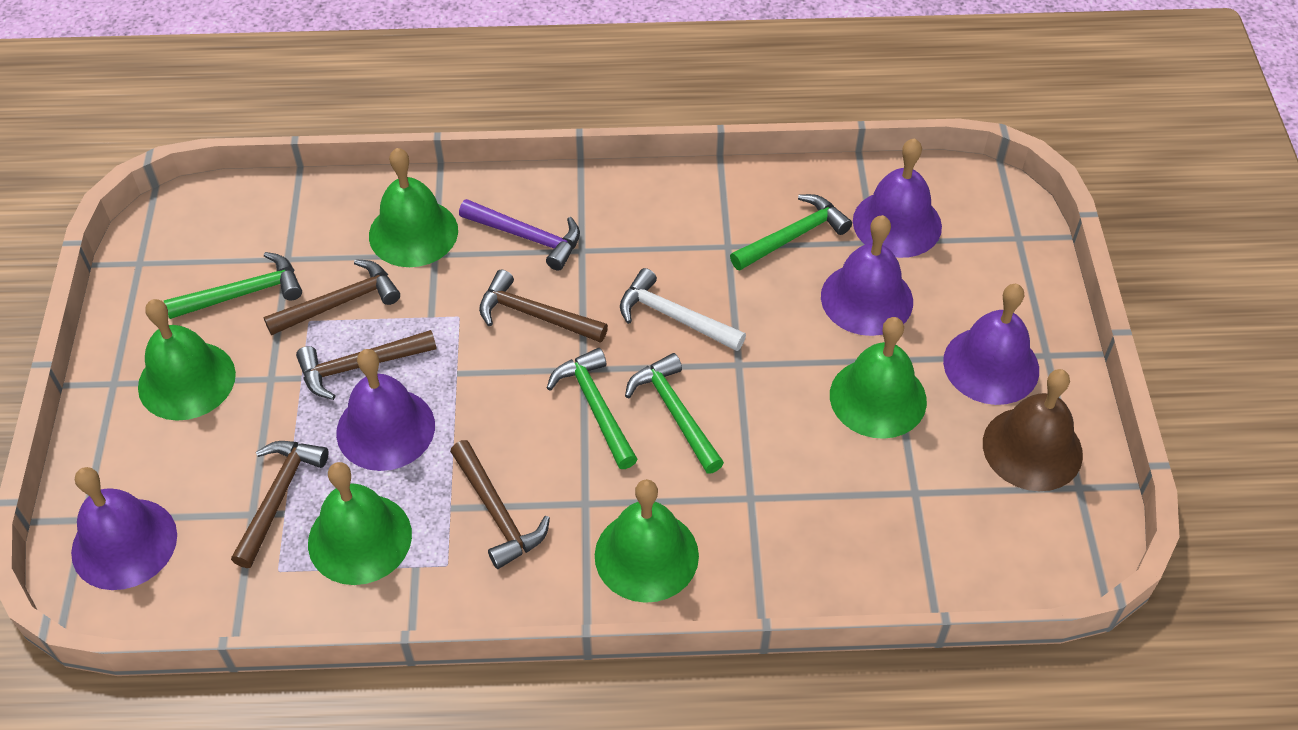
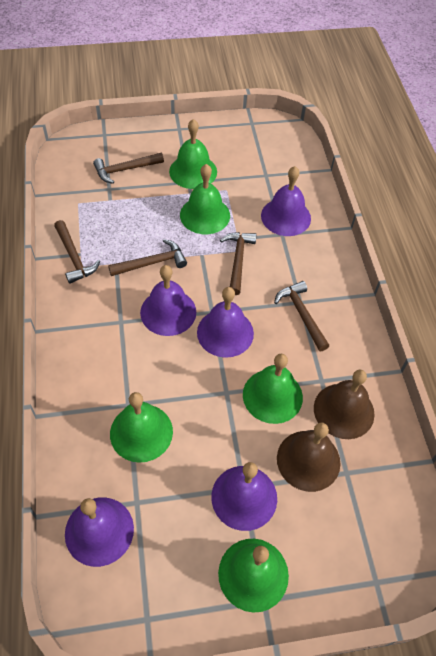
brown bell: 1 -> 2
green hammer: 4 -> 0
purple hammer: 1 -> 0
white hammer: 1 -> 0

